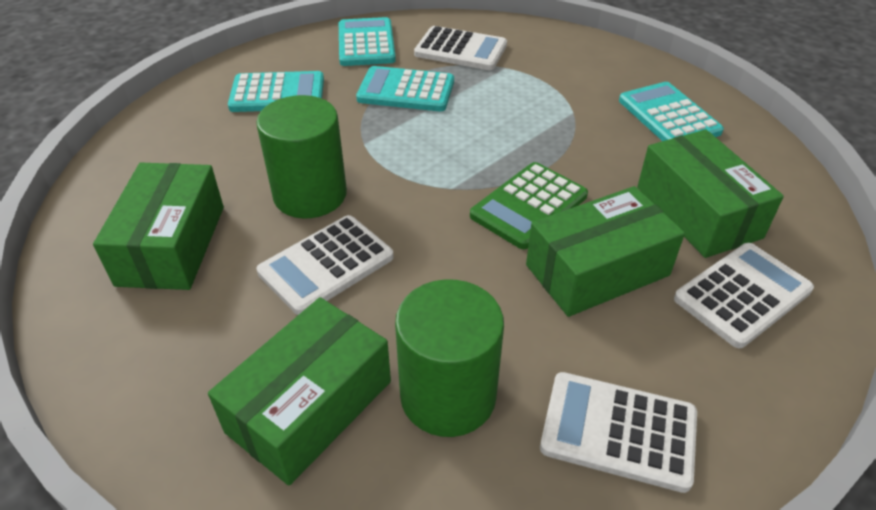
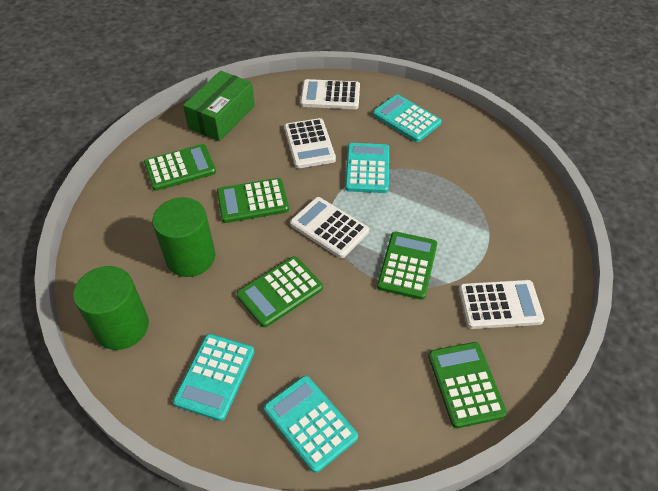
green box: 4 -> 1
green calculator: 1 -> 5

